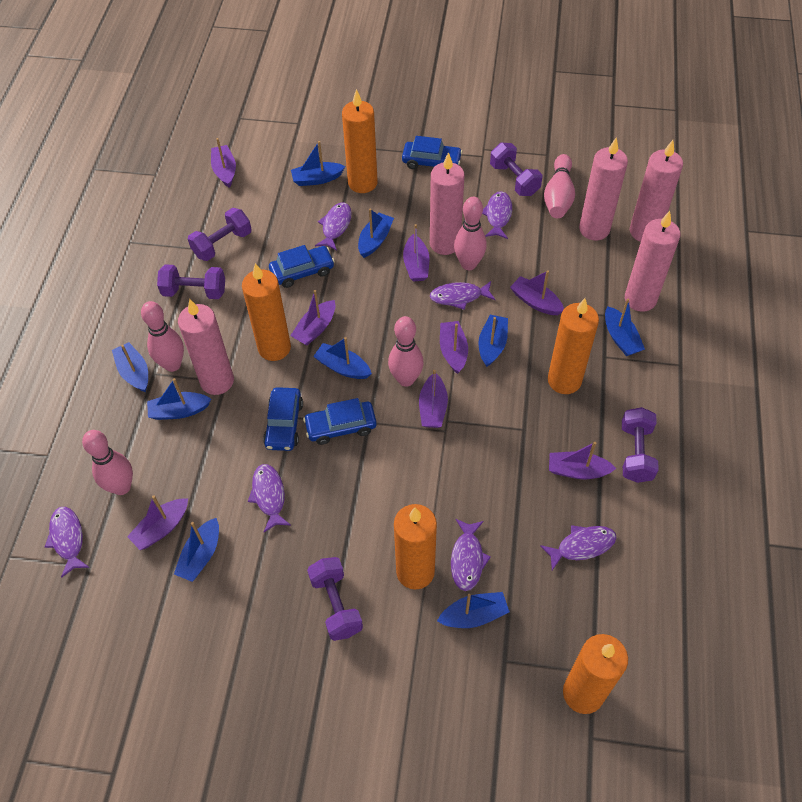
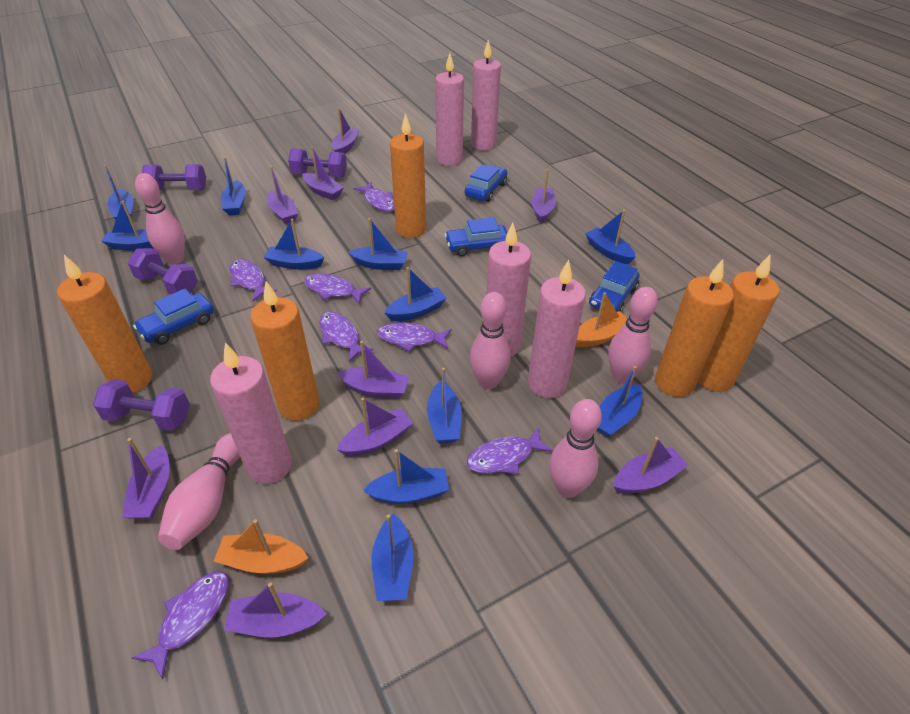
blue boat: 9 -> 11
orange boat: 0 -> 2
purple boat: 8 -> 9
purple dumbbell: 5 -> 4

